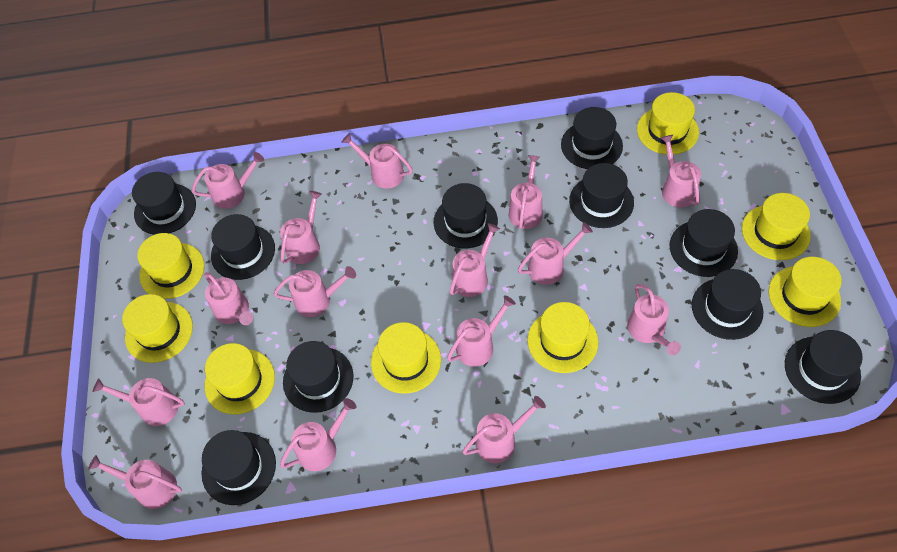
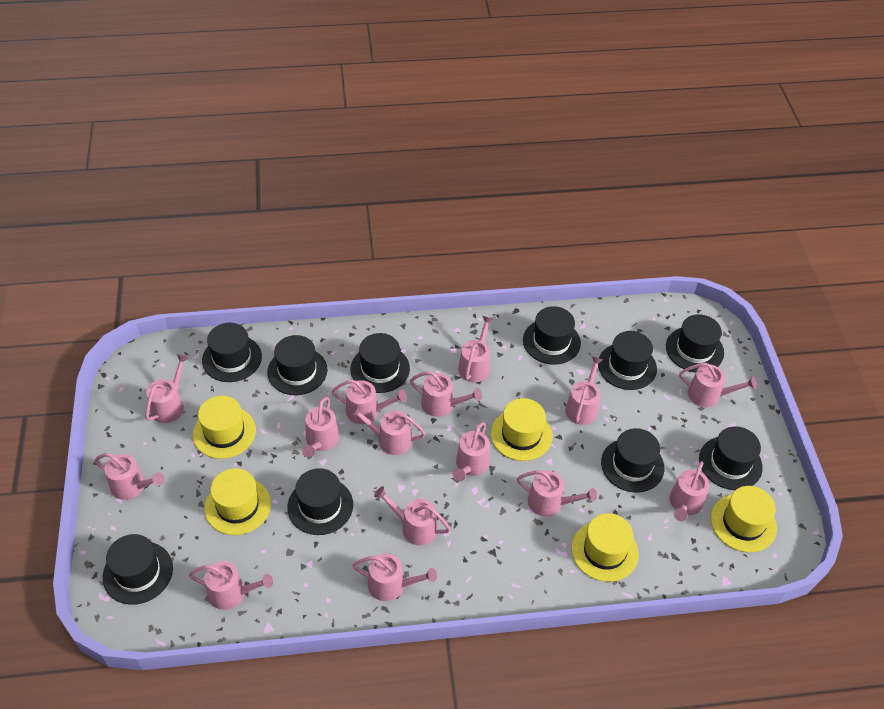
yellow hat: 8 -> 5

